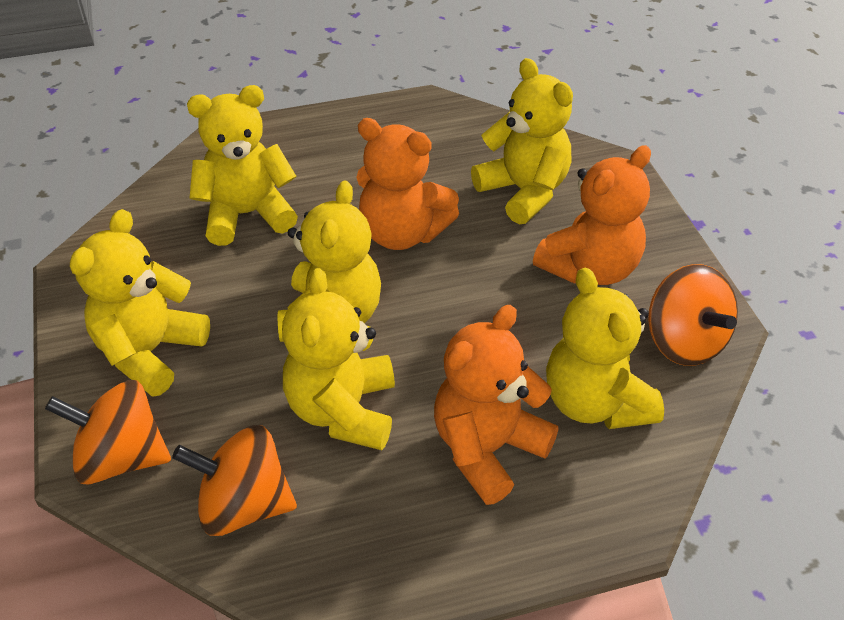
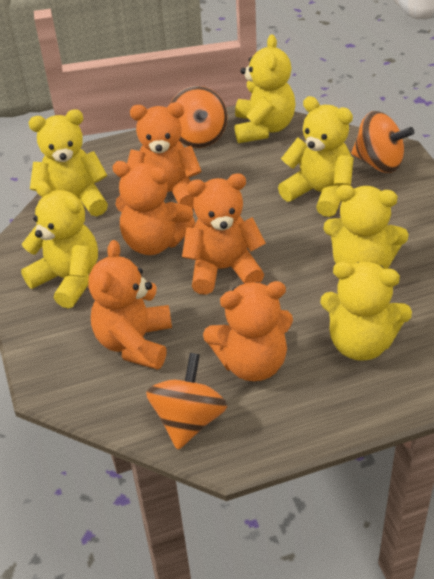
orange teddy bear: 3 -> 5

